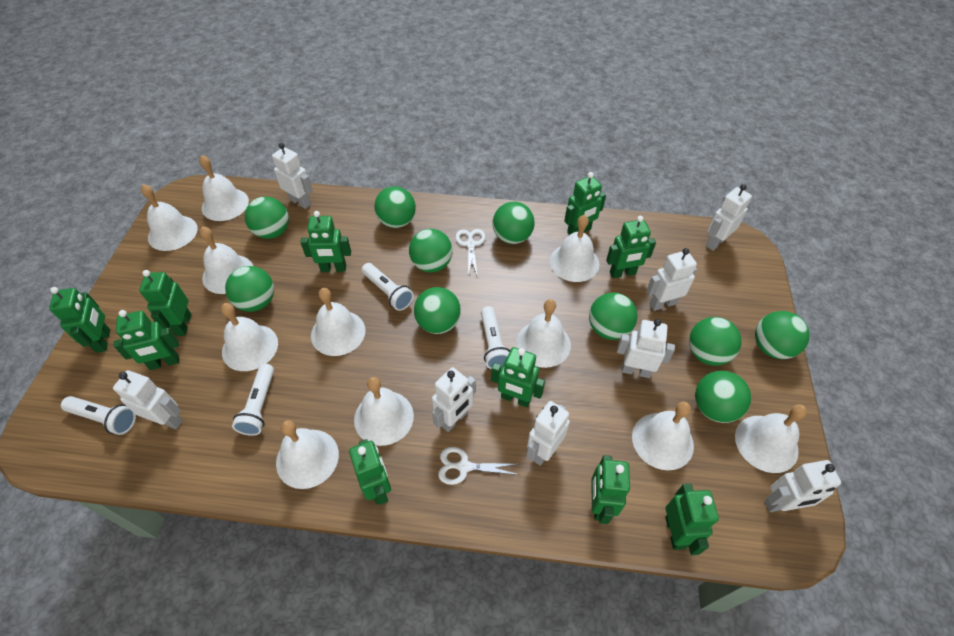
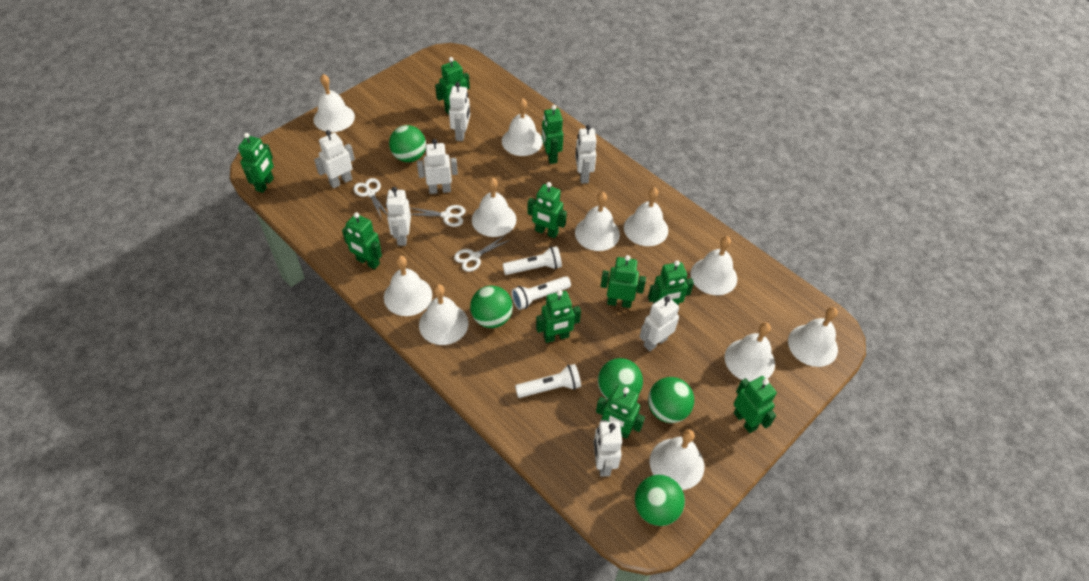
green ball: 10 -> 5
white flashlight: 4 -> 3
white robot: 8 -> 7
white scissors: 2 -> 3

